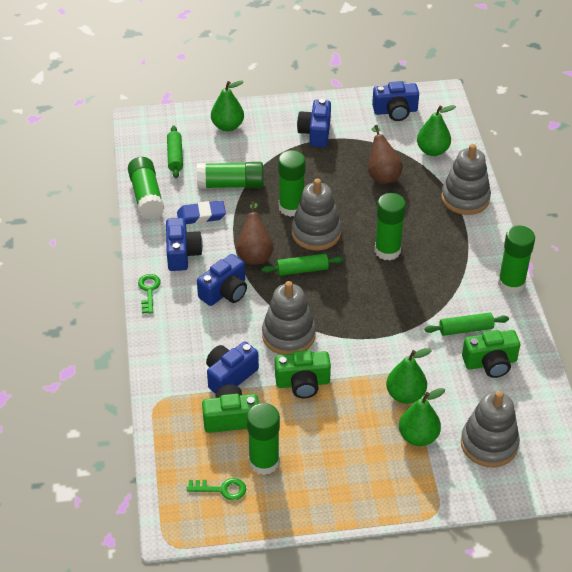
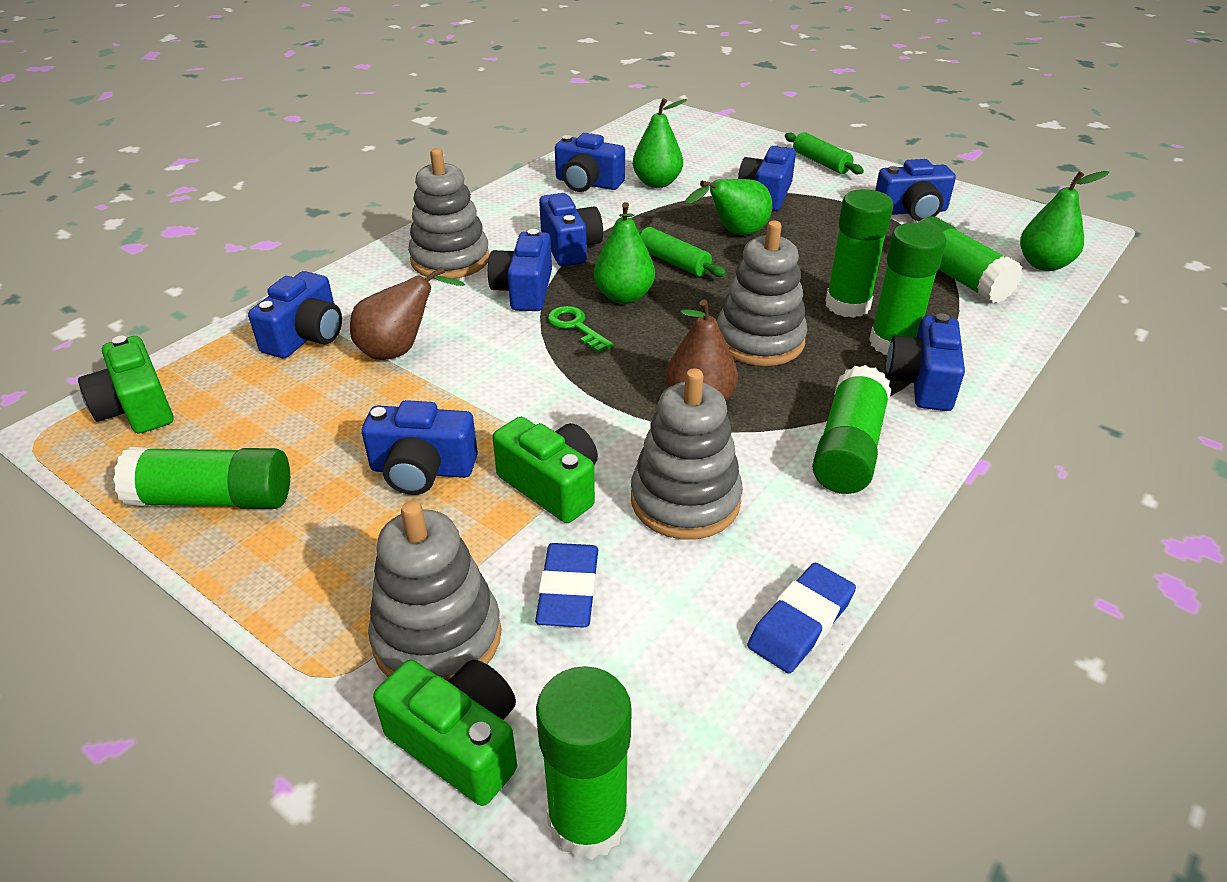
blue camera: 5 -> 8
blue eraser: 1 -> 2
green key: 2 -> 1
green rolling pin: 3 -> 2

